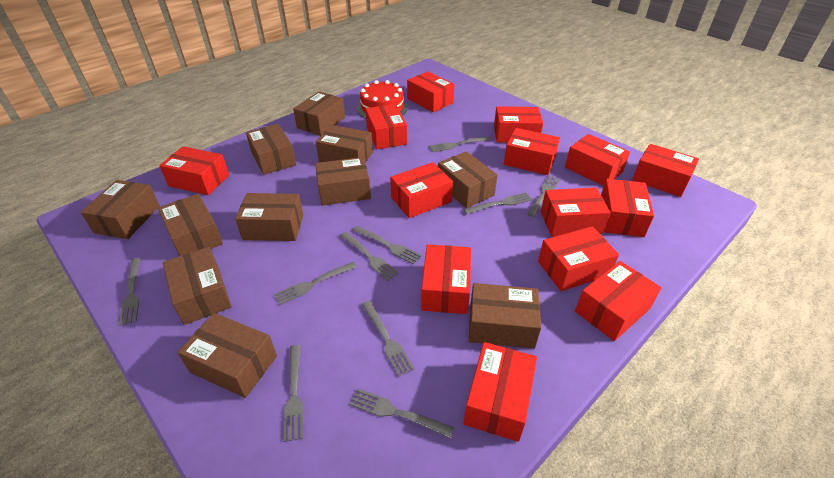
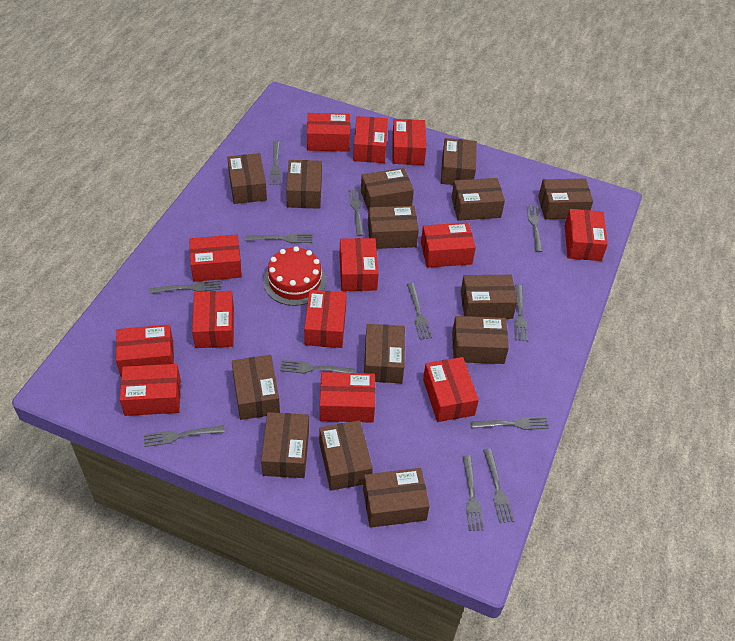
brown box: 11 -> 14
grey fork: 10 -> 12
red box: 14 -> 13

